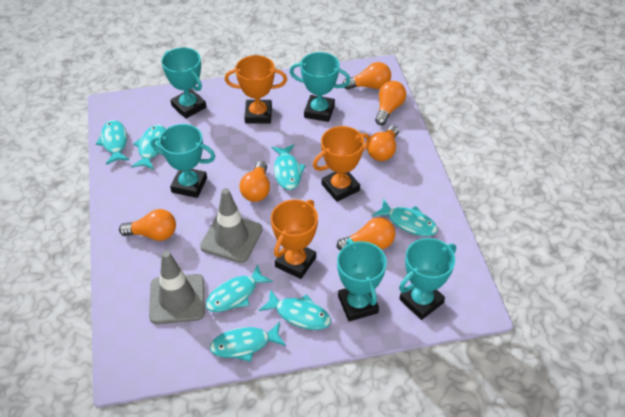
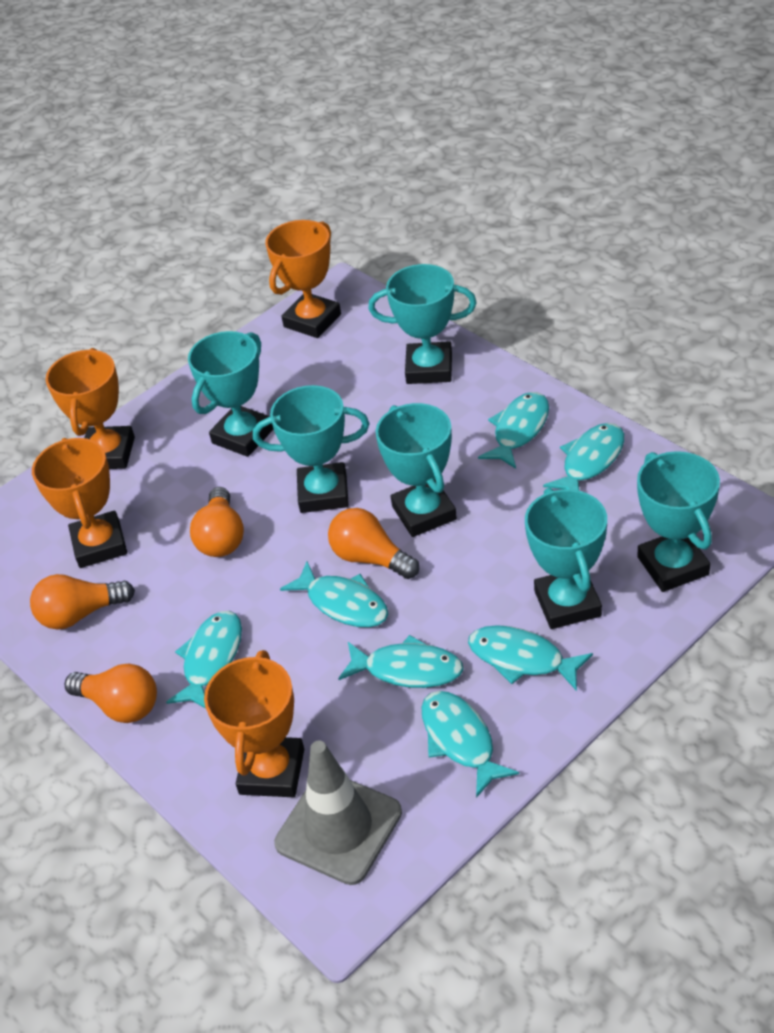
grey traffic cone: 2 -> 1
orange light bulb: 6 -> 4
orange trophy: 3 -> 4
turquoise trophy: 5 -> 6

